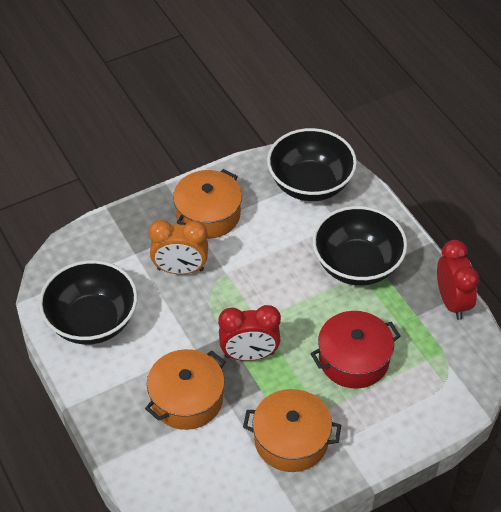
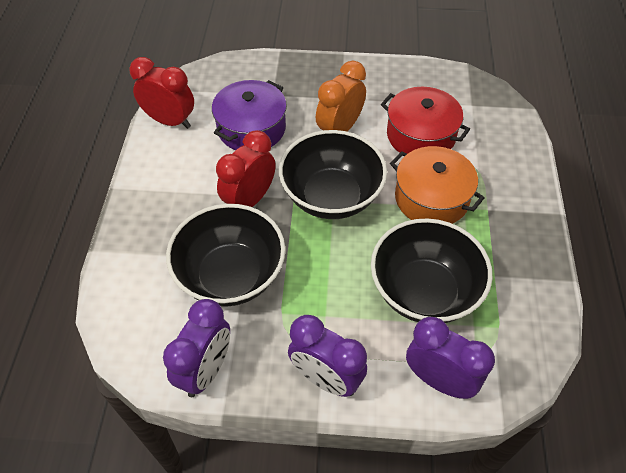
orange pot: 3 -> 1
purple clock: 0 -> 3
purple pot: 0 -> 1

